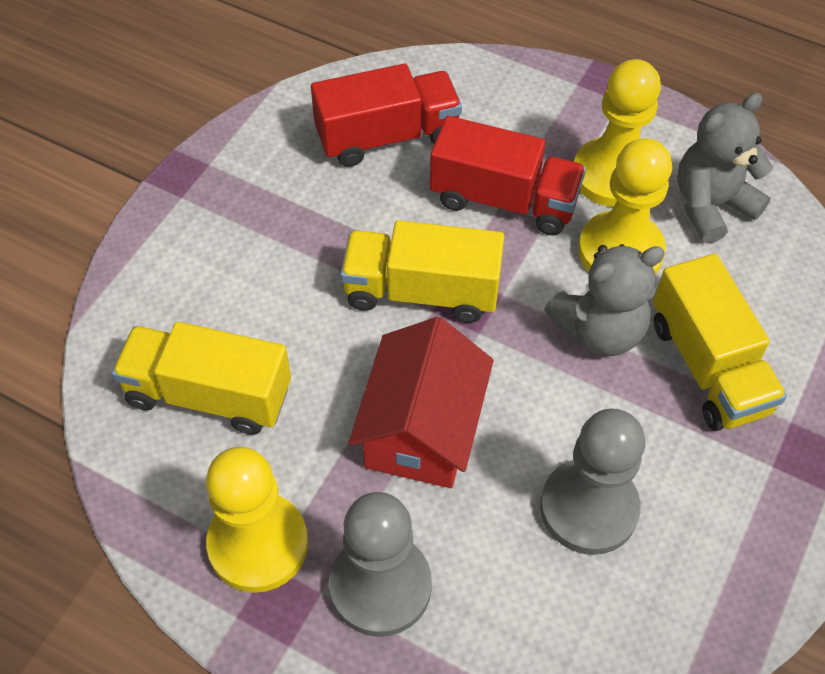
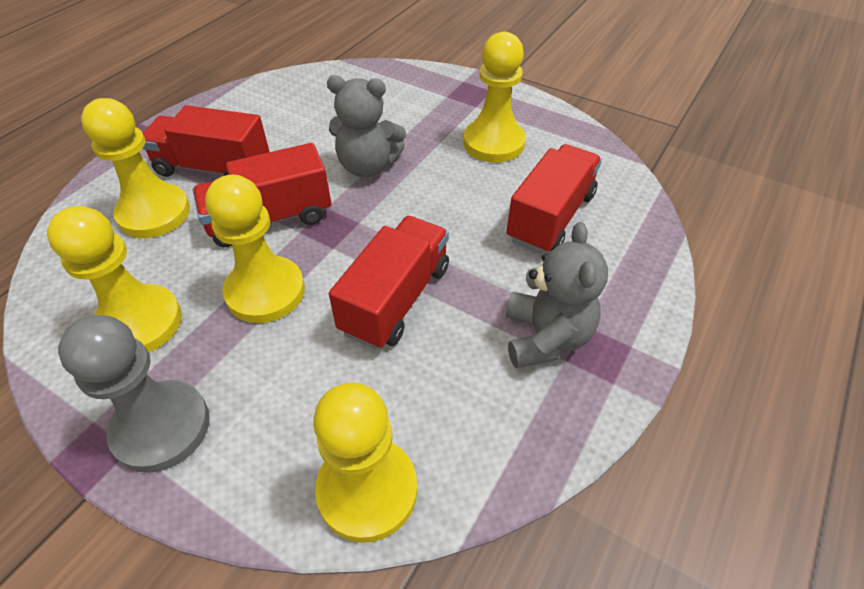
grey pawn: 2 -> 1
red house: 1 -> 0
red truck: 2 -> 4
yellow pawn: 3 -> 5
yellow truck: 3 -> 0

